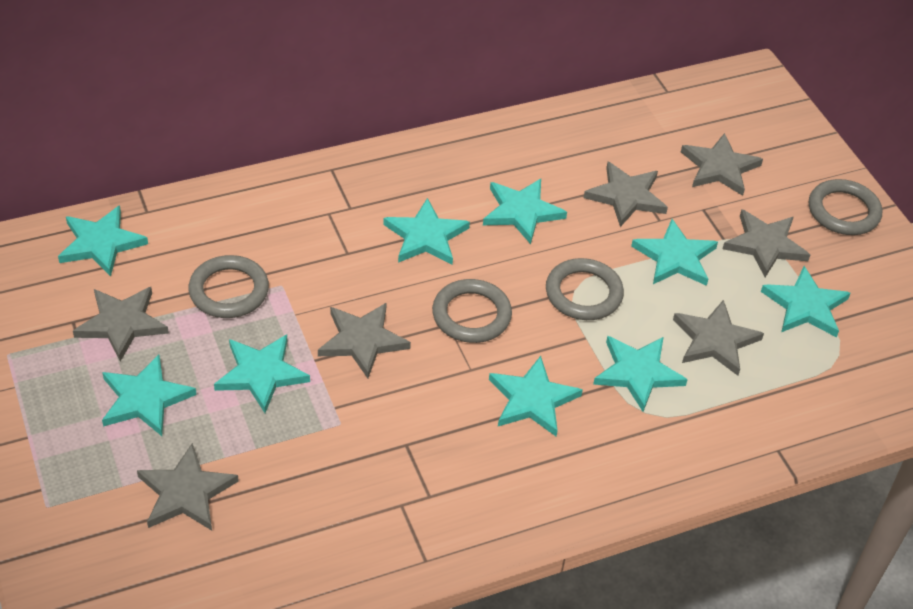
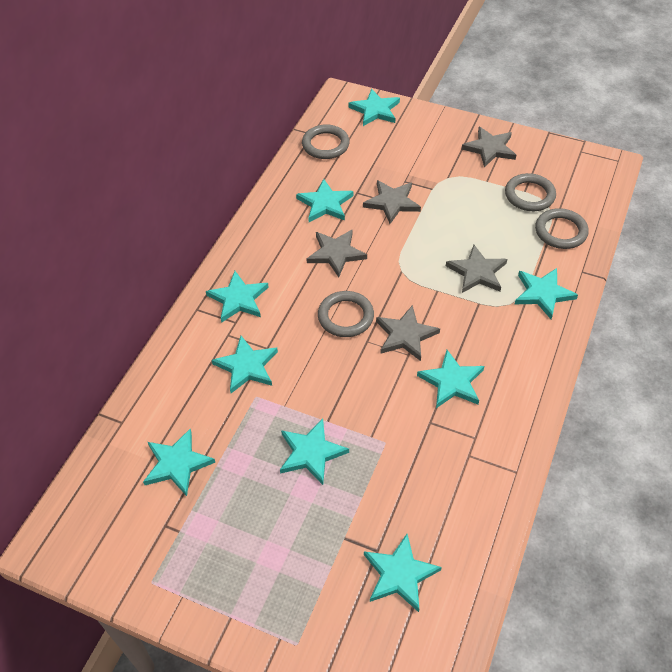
grey star: 7 -> 5

